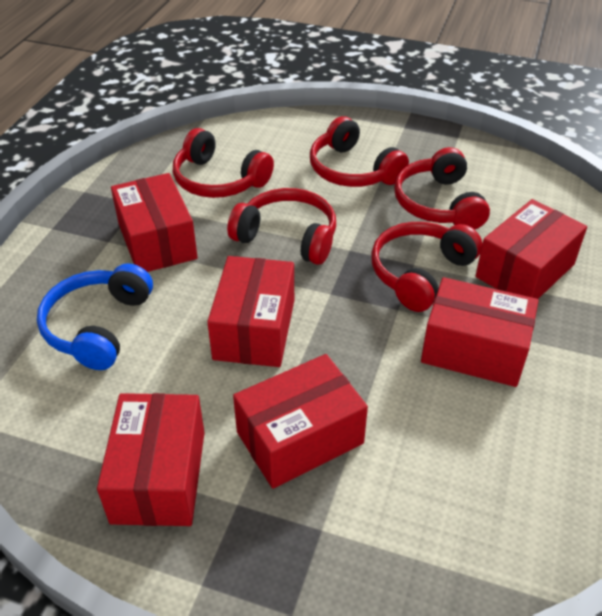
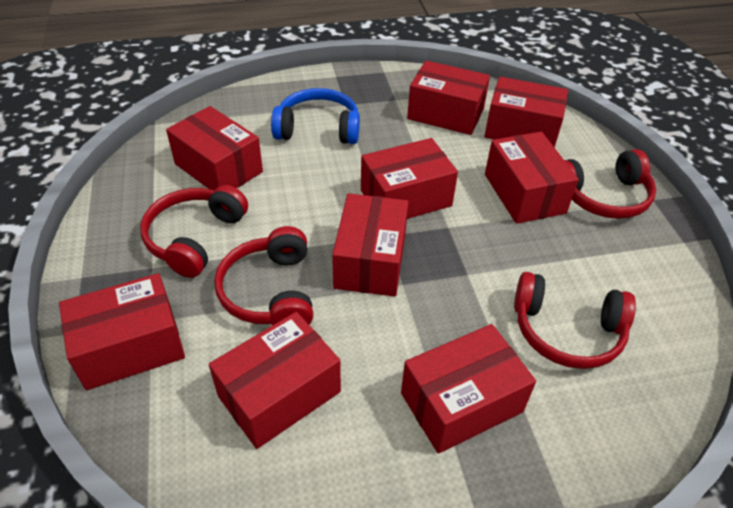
red box: 6 -> 9
red headphones: 5 -> 4

